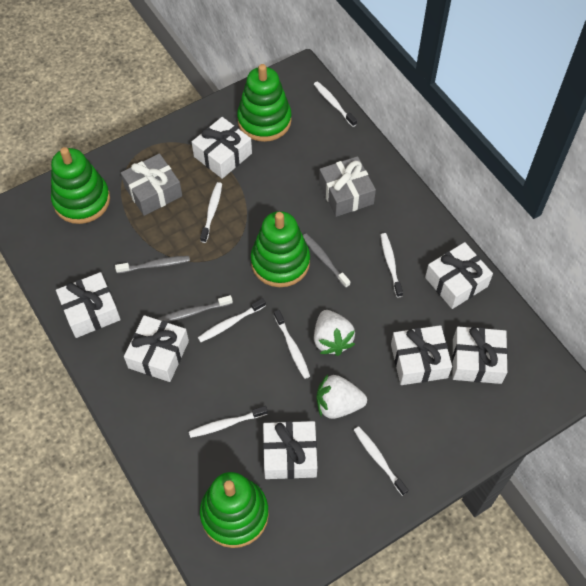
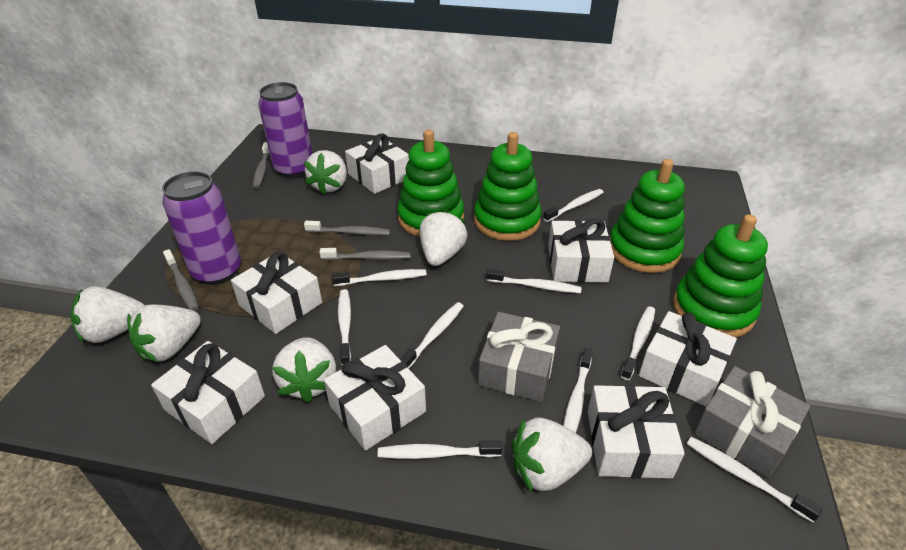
grey toothbrush: 3 -> 4
purple can: 0 -> 2
white strawberry: 2 -> 6
white toothbrush: 7 -> 9

